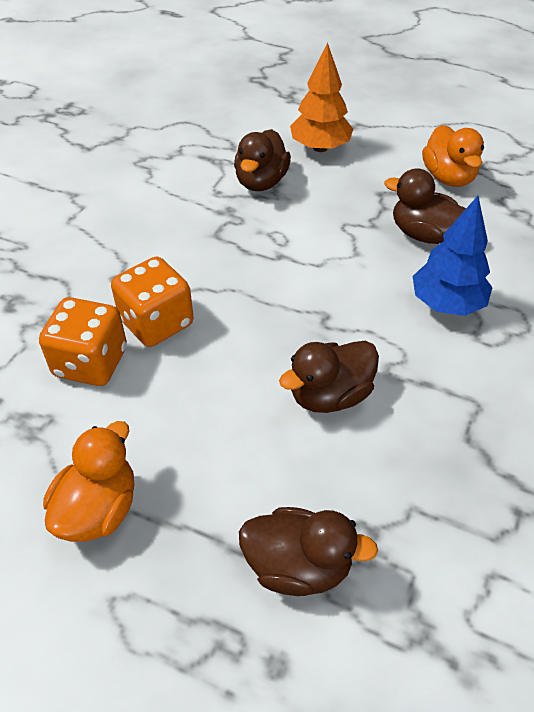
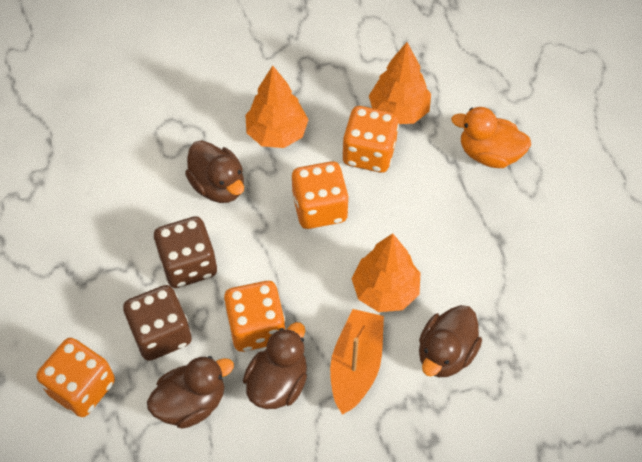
blue tree: 1 -> 0
brown dice: 0 -> 2
orange boat: 0 -> 1
orange dice: 2 -> 4
orange duck: 2 -> 1
orange tree: 1 -> 3

